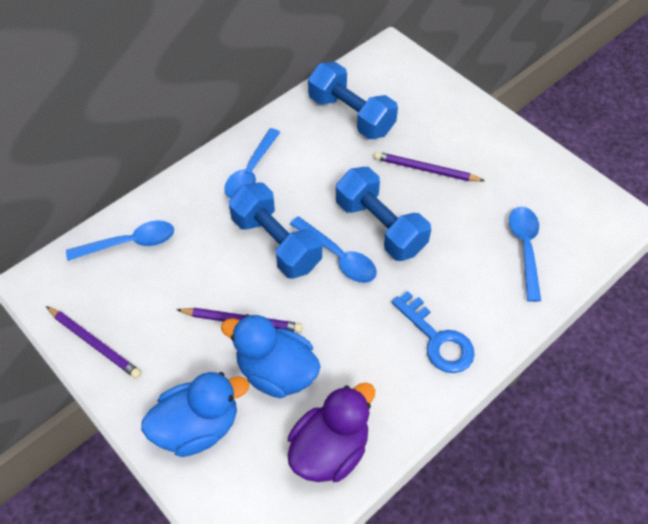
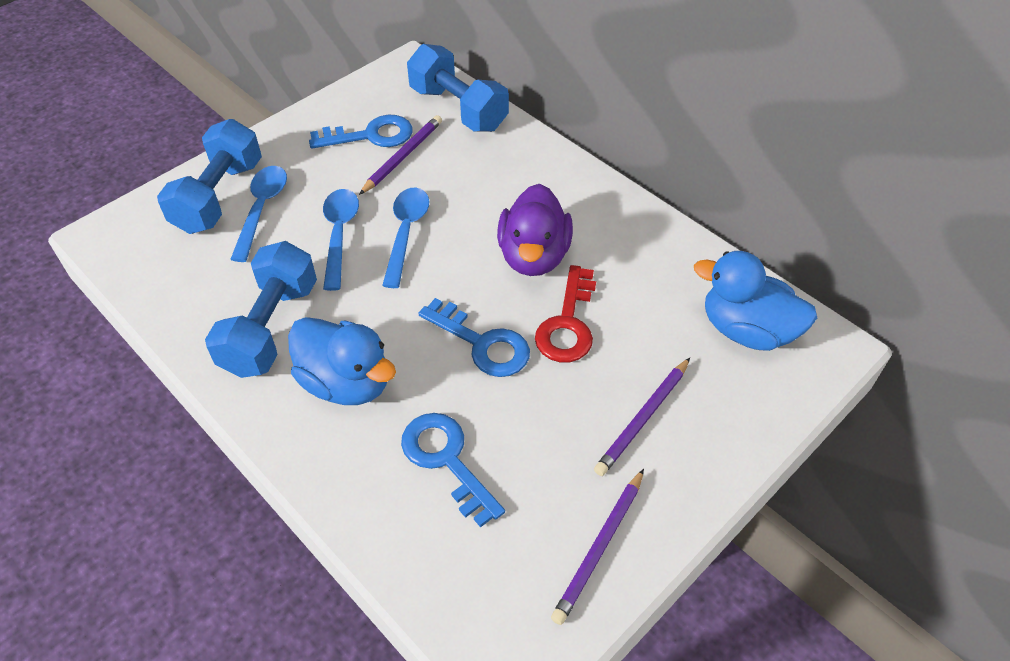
blue key: 1 -> 3
blue spoon: 4 -> 3
red key: 0 -> 1

